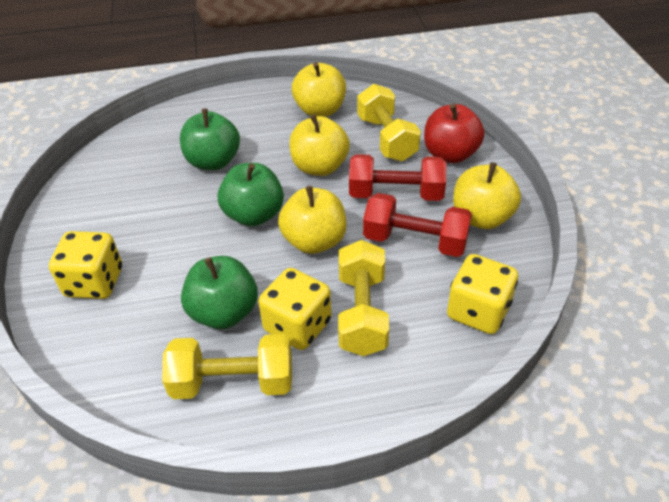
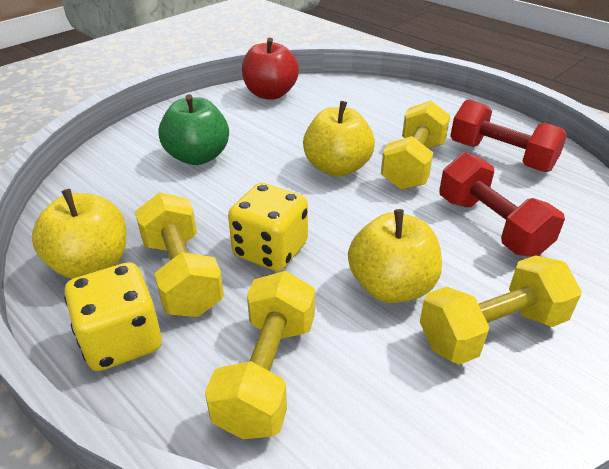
green apple: 3 -> 1
yellow apple: 4 -> 3
yellow dice: 3 -> 2
yellow dumbbell: 3 -> 4

